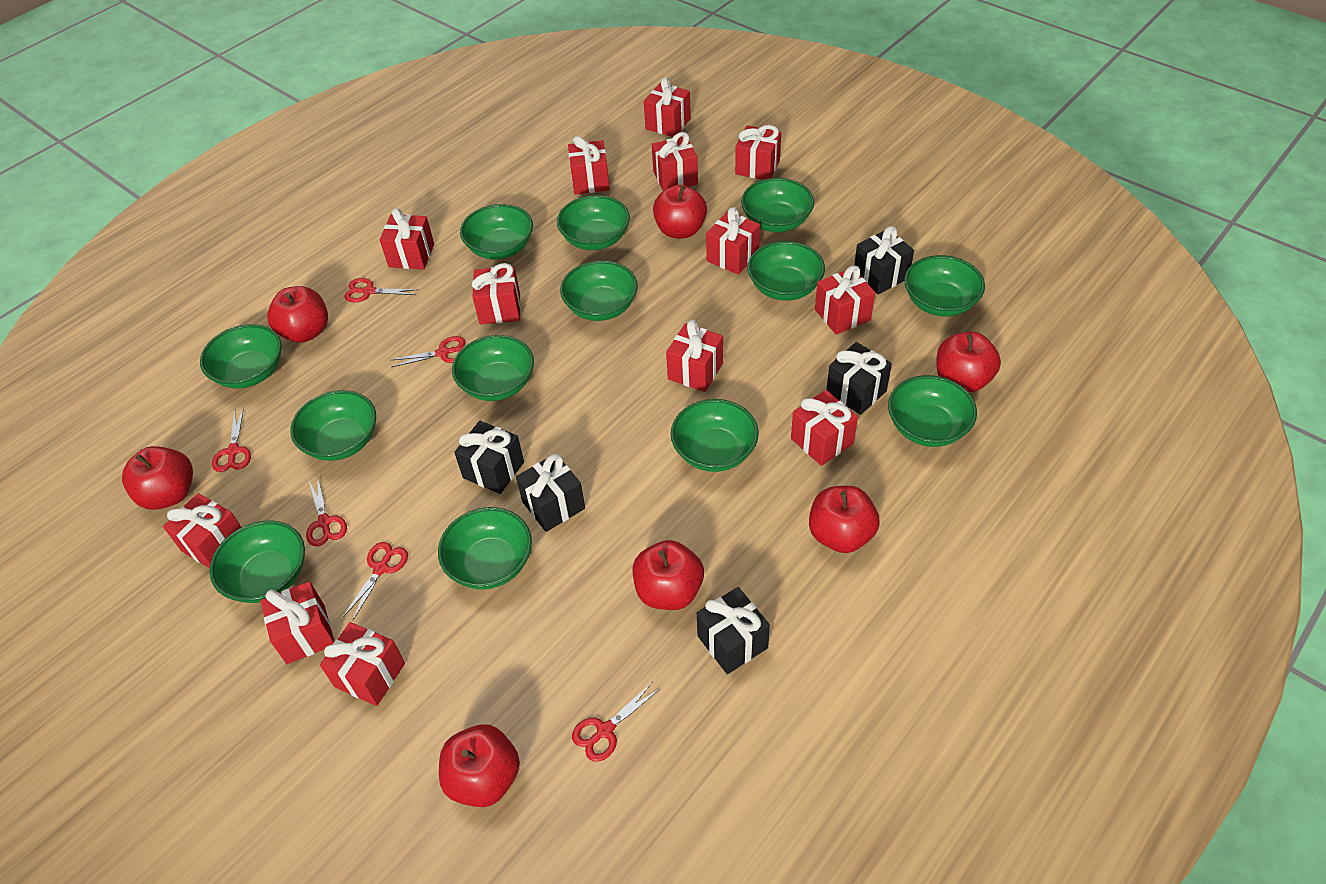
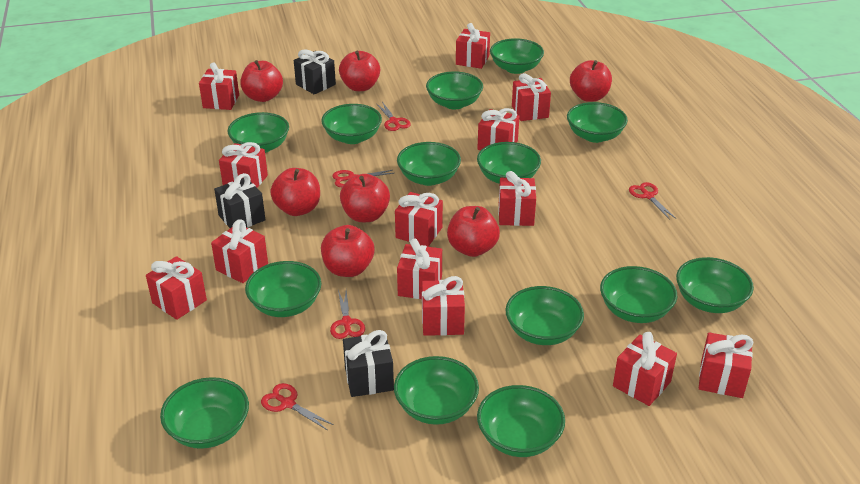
black gift: 5 -> 3
green bowl: 13 -> 14
red scissors: 6 -> 5

